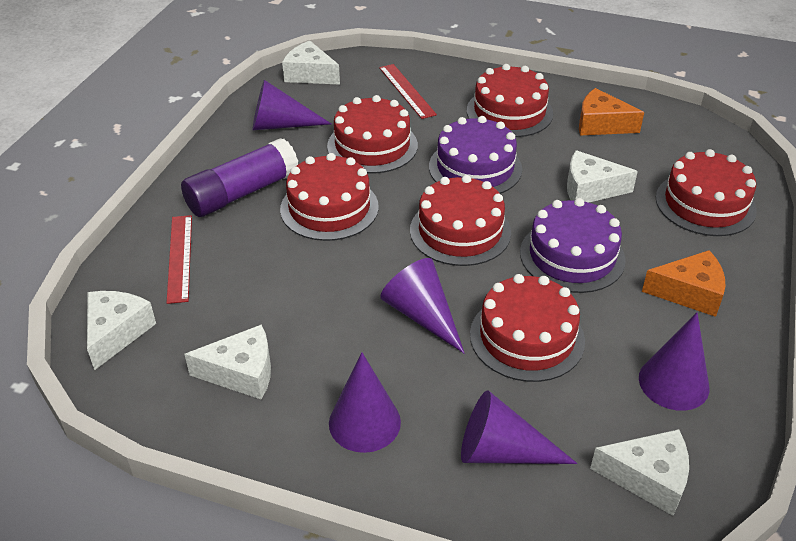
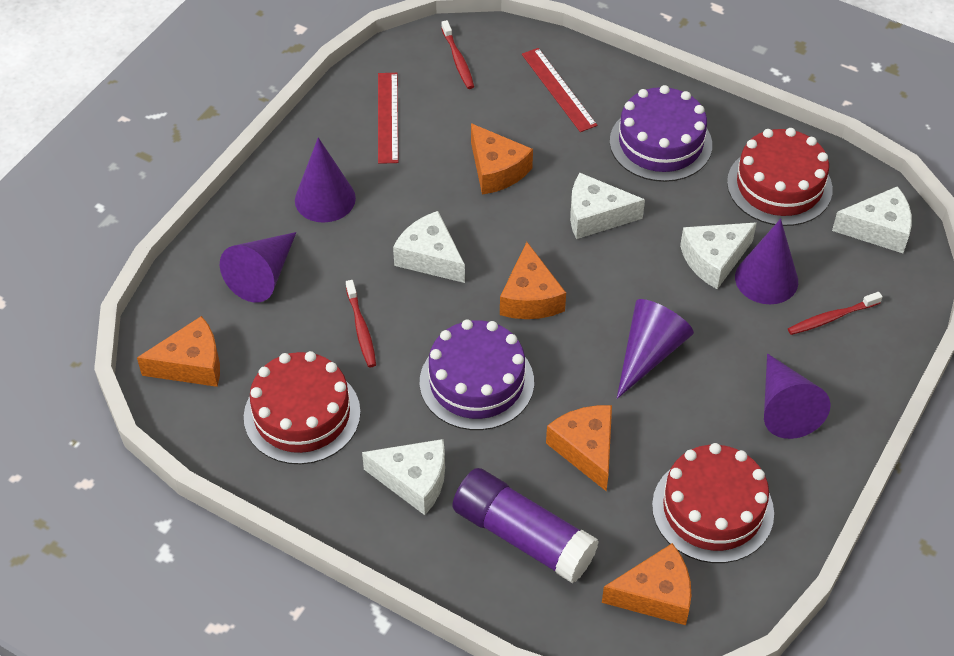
orange cheese: 2 -> 5
red cake: 6 -> 3
red toothbrush: 0 -> 3

